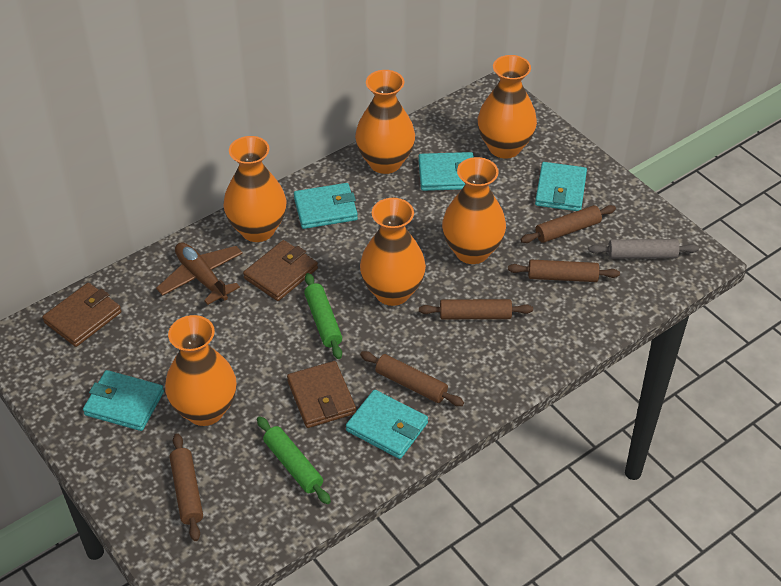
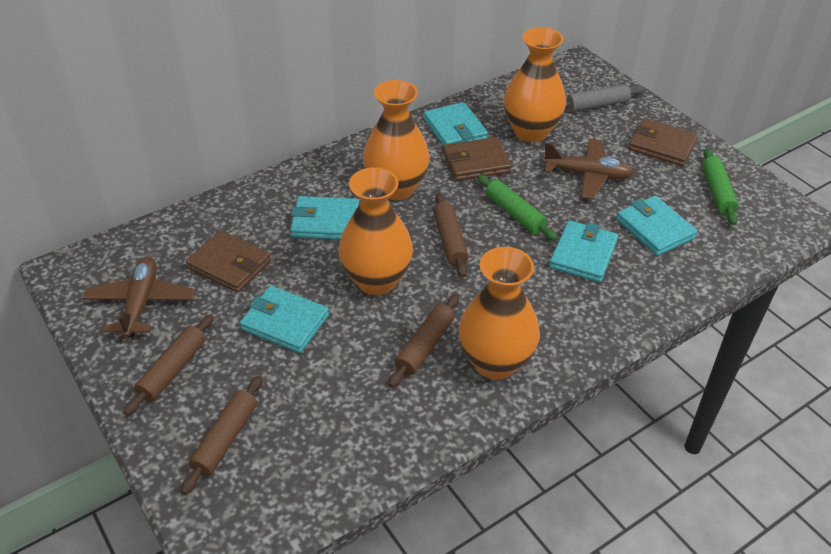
brown plane: 1 -> 2
brown rolling pin: 5 -> 4
orange vase: 6 -> 4

